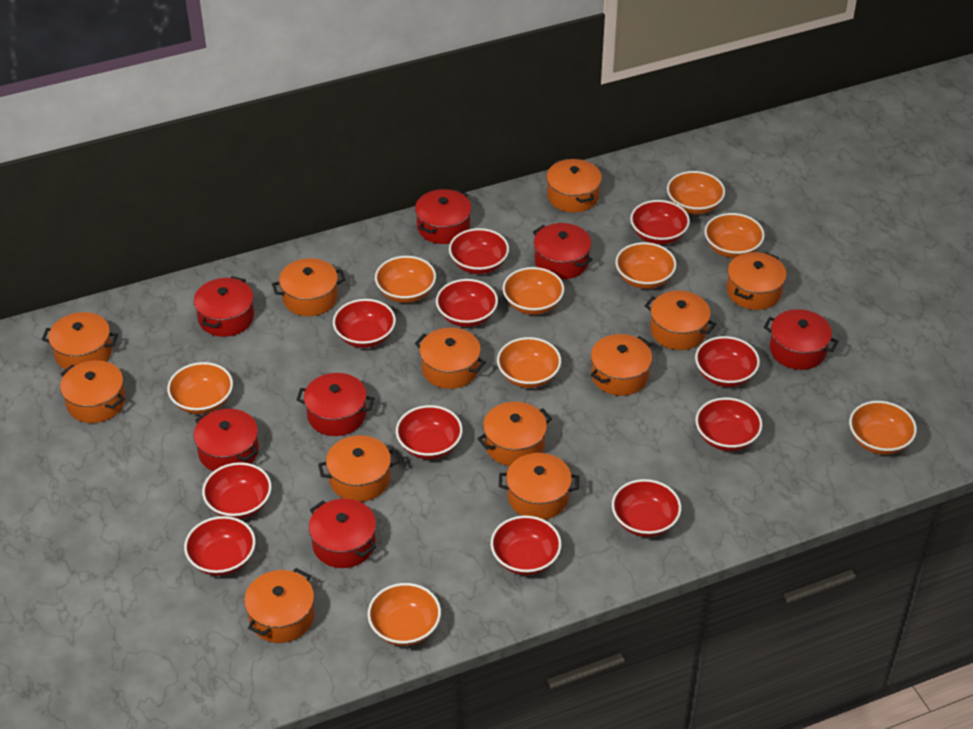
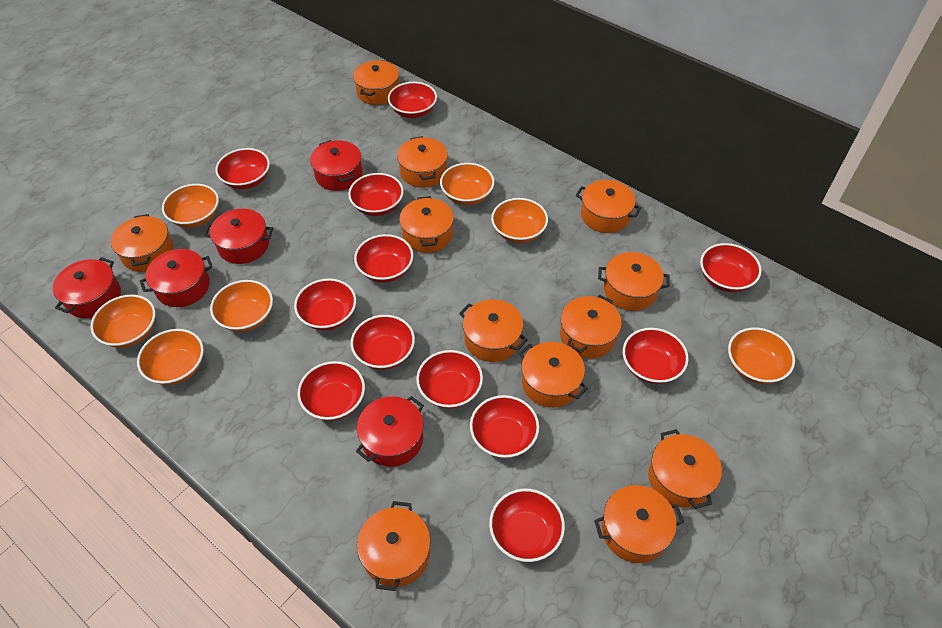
orange bowl: 9 -> 7
red bowl: 11 -> 12
red pot: 7 -> 5

